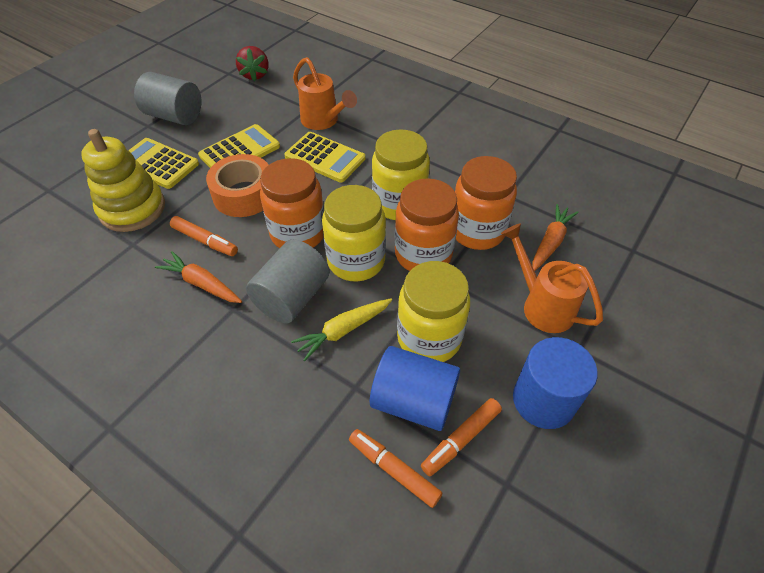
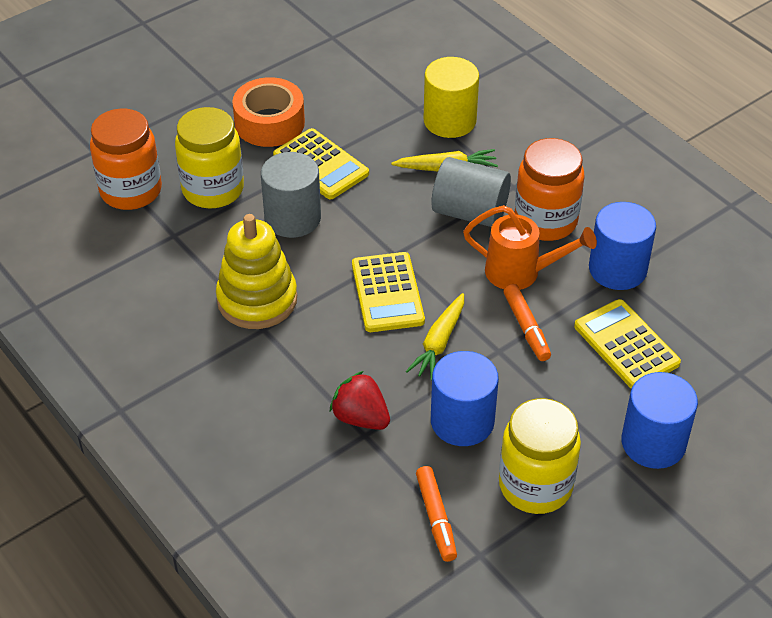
blue cylinder: 2 -> 3
orange carrot: 2 -> 0
orange jar: 3 -> 2
orange marker: 3 -> 2
orange watering can: 2 -> 1
yellow carrot: 1 -> 2
yellow cylinder: 0 -> 1
yellow jar: 3 -> 2

